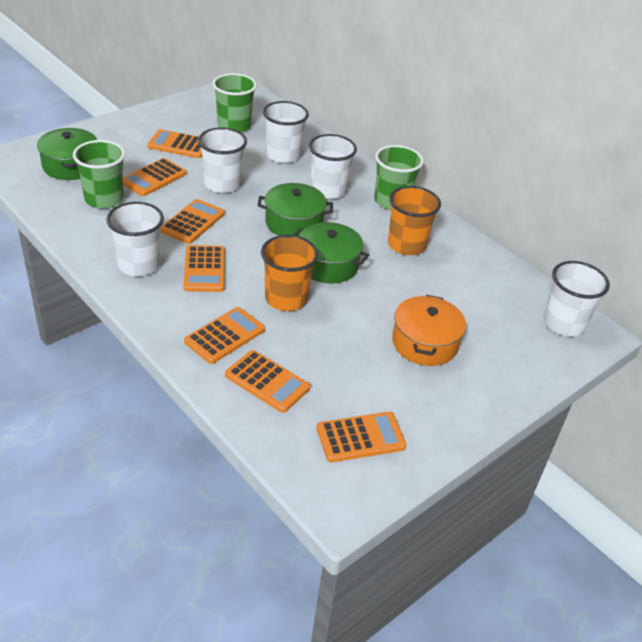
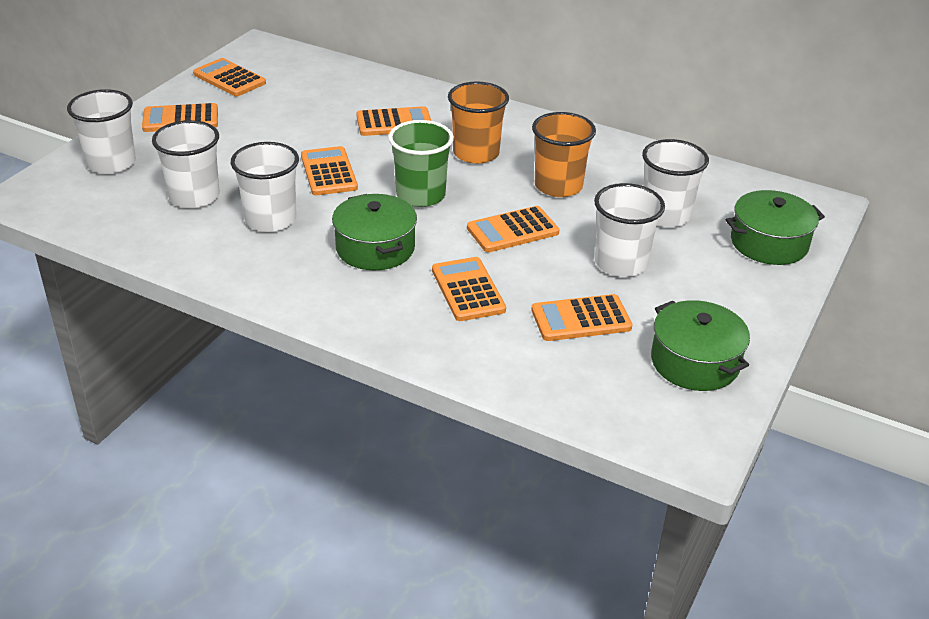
green cup: 3 -> 1
orange pot: 1 -> 0

